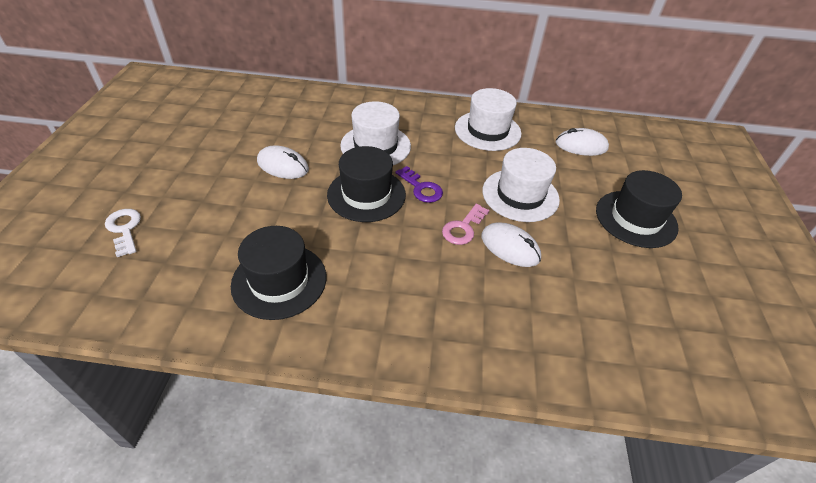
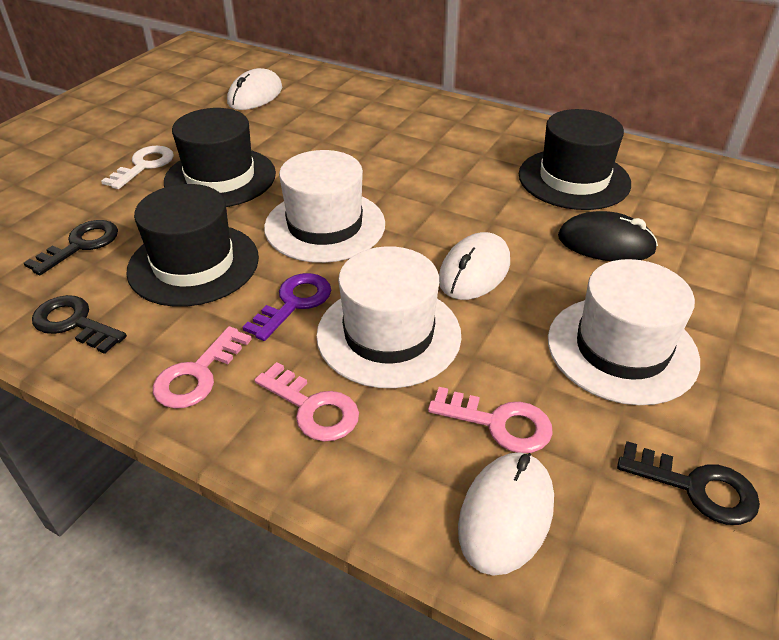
black key: 0 -> 3
black mouse: 0 -> 1
pink key: 1 -> 3

